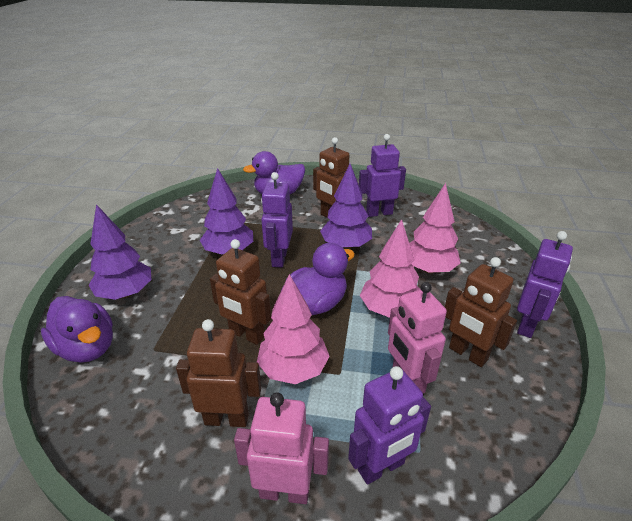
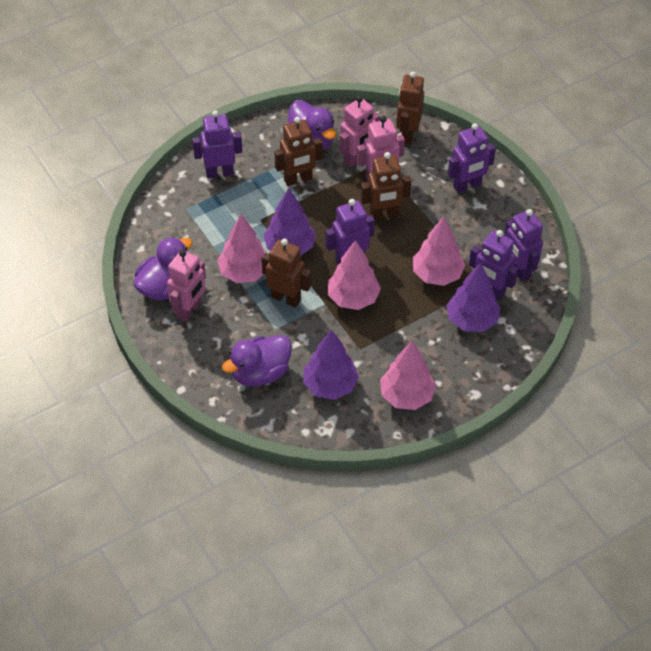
pink robot: 2 -> 3
pink tree: 3 -> 4
purple robot: 4 -> 5

